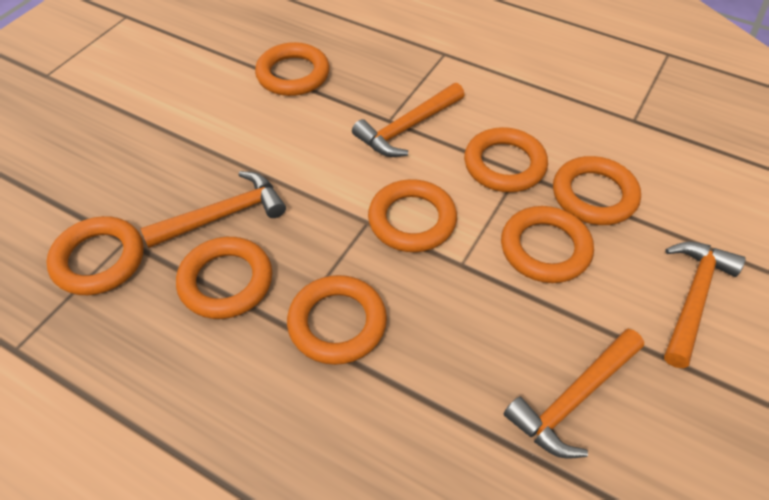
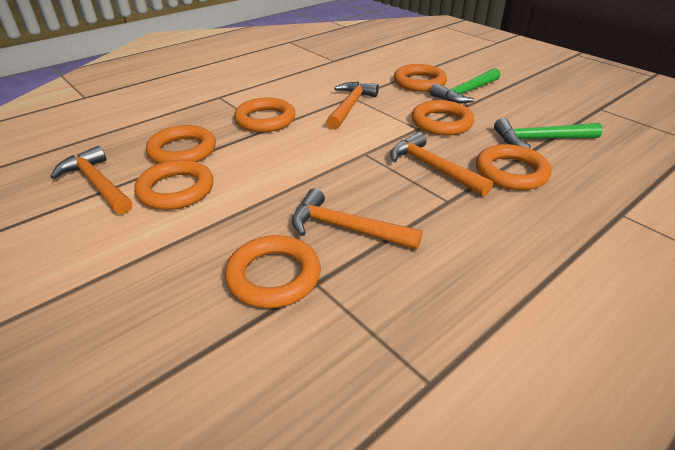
green hammer: 0 -> 2
orange ring: 8 -> 7

